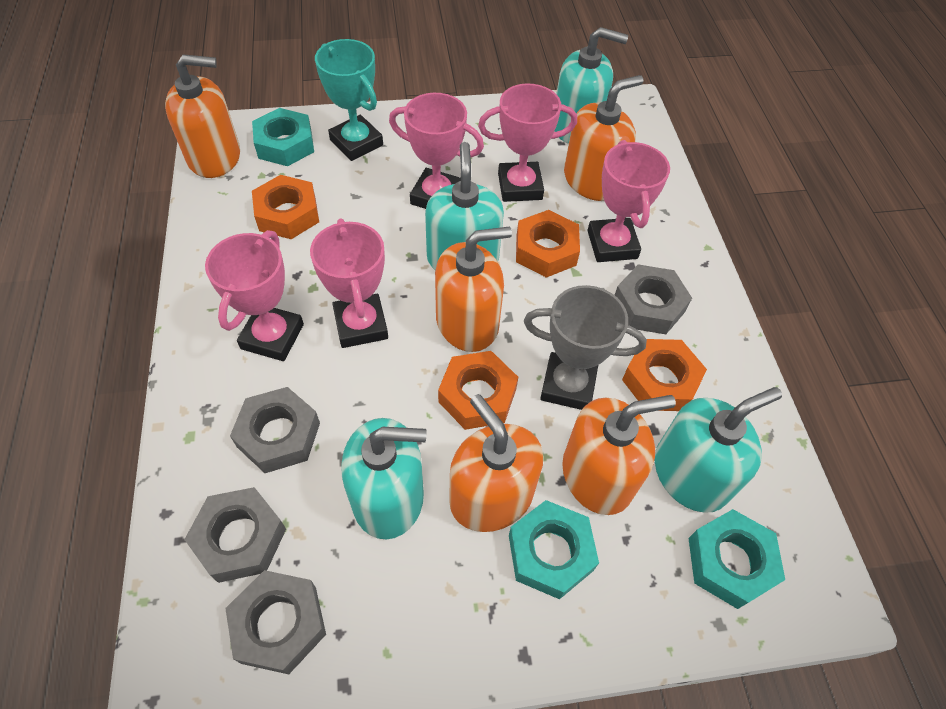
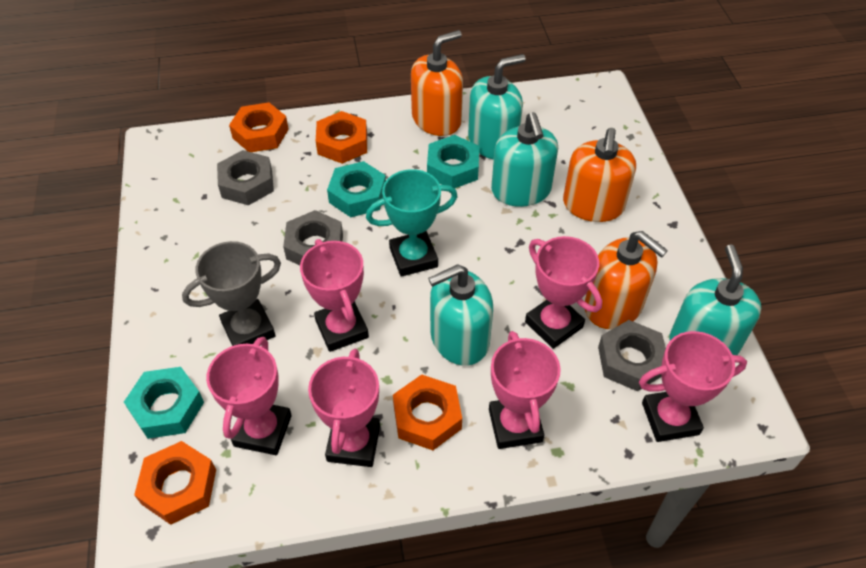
grey nut: 4 -> 3
orange soap dispenser: 5 -> 3
pink trophy: 5 -> 6

